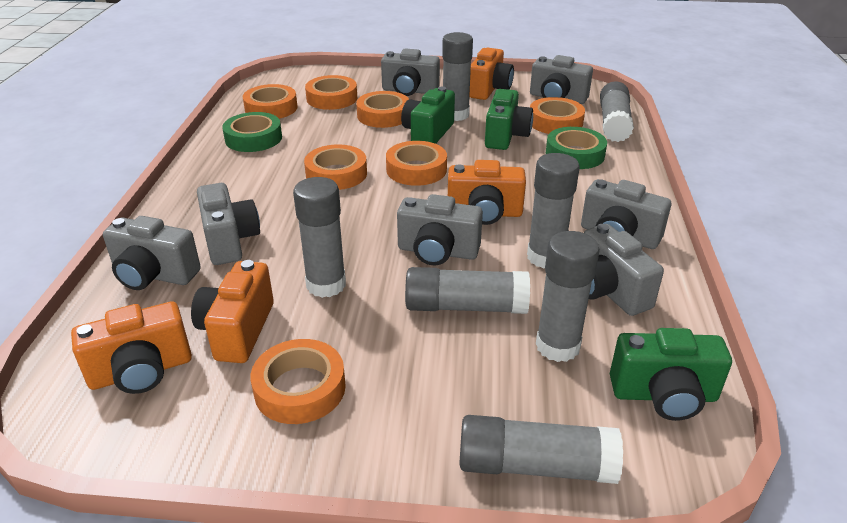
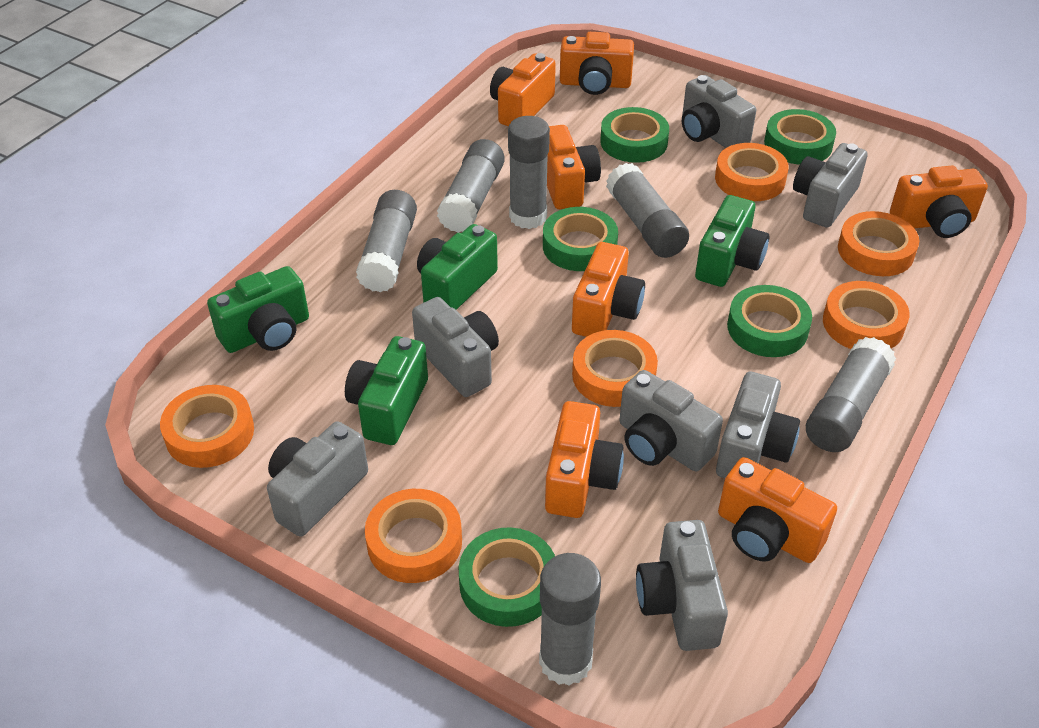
green camera: 3 -> 4
green tape: 2 -> 5
grey glue stick: 7 -> 6
orange camera: 4 -> 7
orange tape: 7 -> 6

